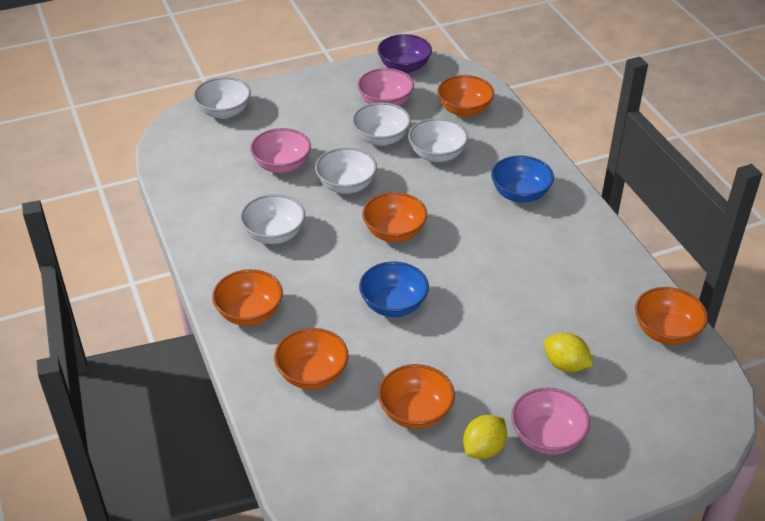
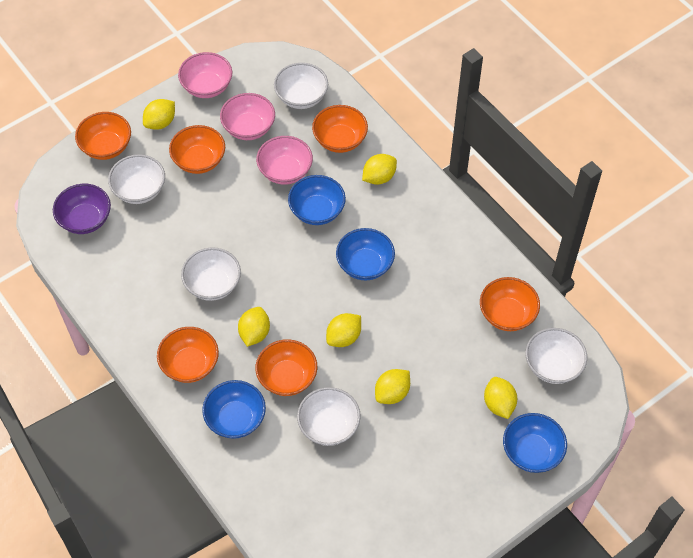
blue bowl: 2 -> 4
yellow lemon: 2 -> 6

